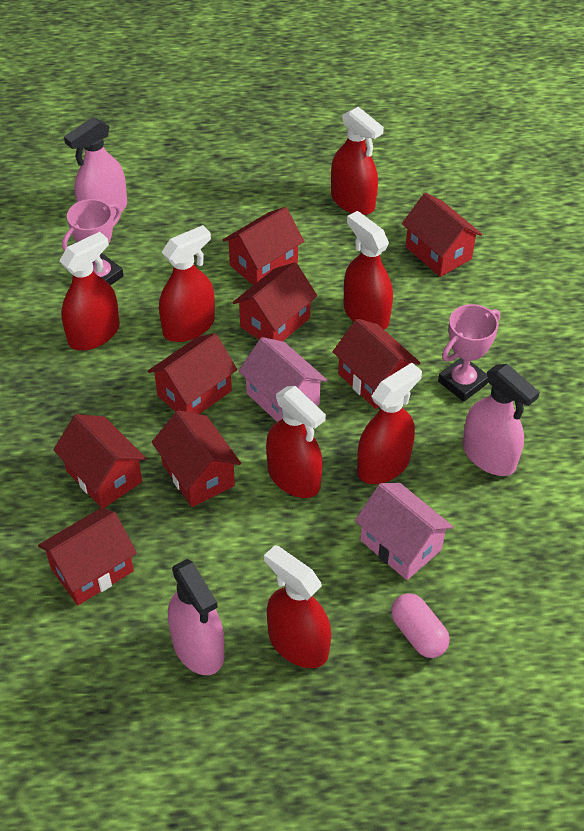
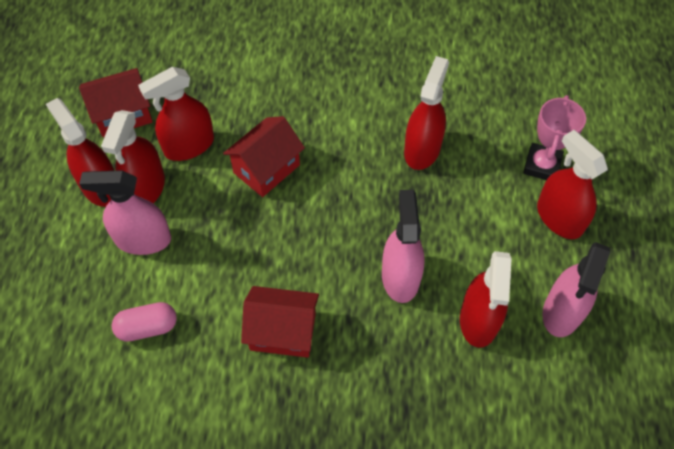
pink house: 2 -> 0
pink trophy: 2 -> 1
red house: 8 -> 3
red spray bottle: 7 -> 6

